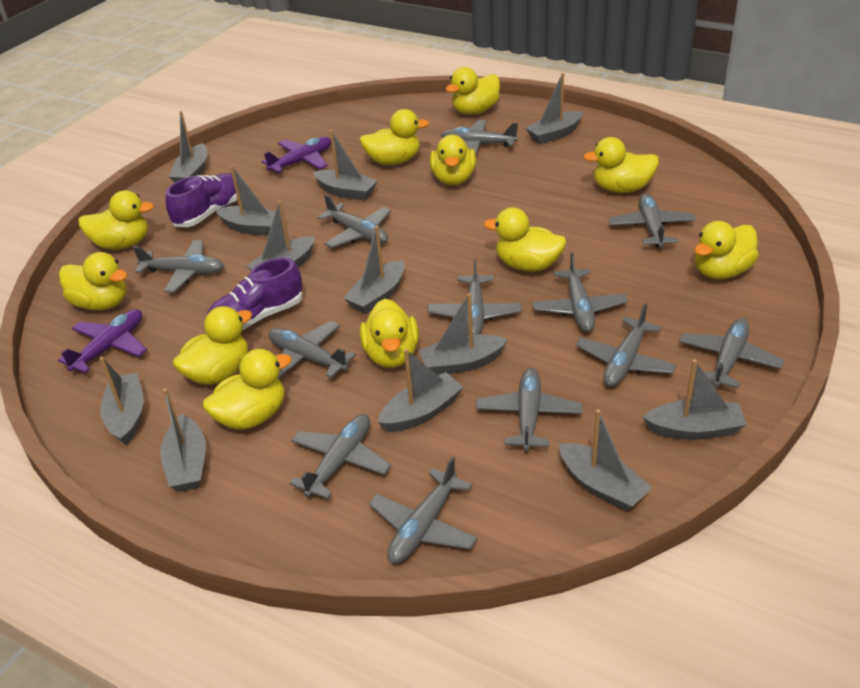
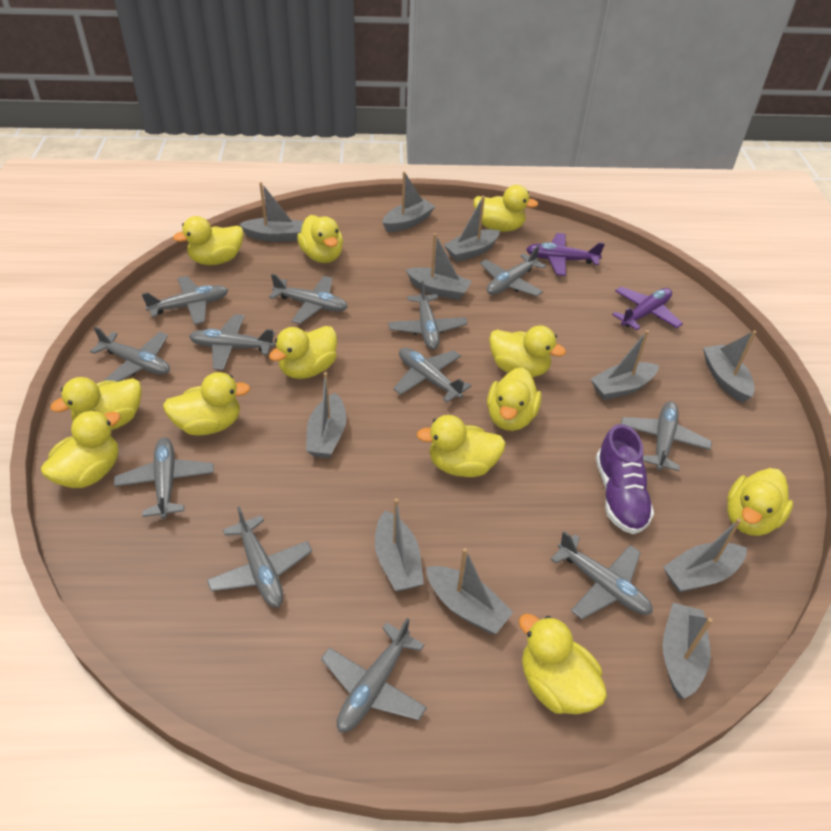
grey boat: 12 -> 11
purple shoe: 2 -> 1
yellow duck: 11 -> 12

